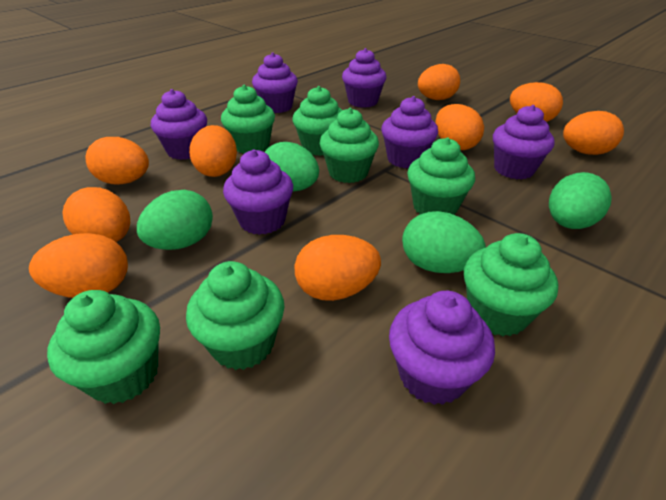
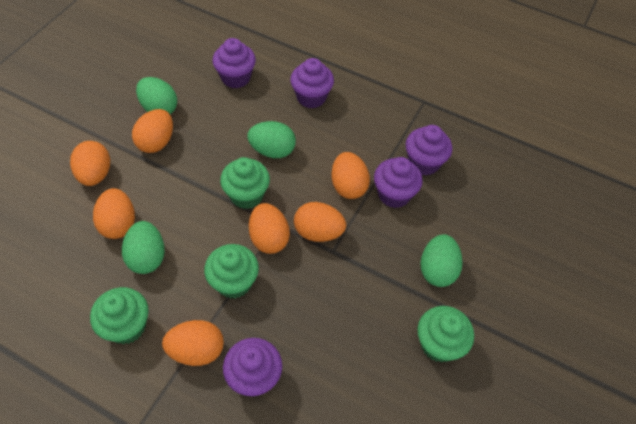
green cupcake: 7 -> 4
orange egg: 9 -> 7
purple cupcake: 7 -> 5

